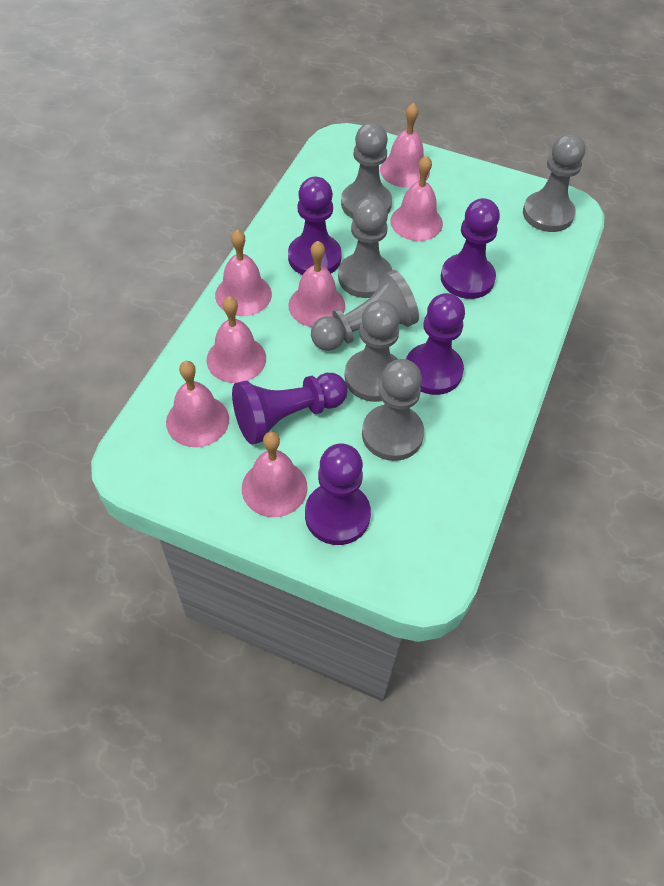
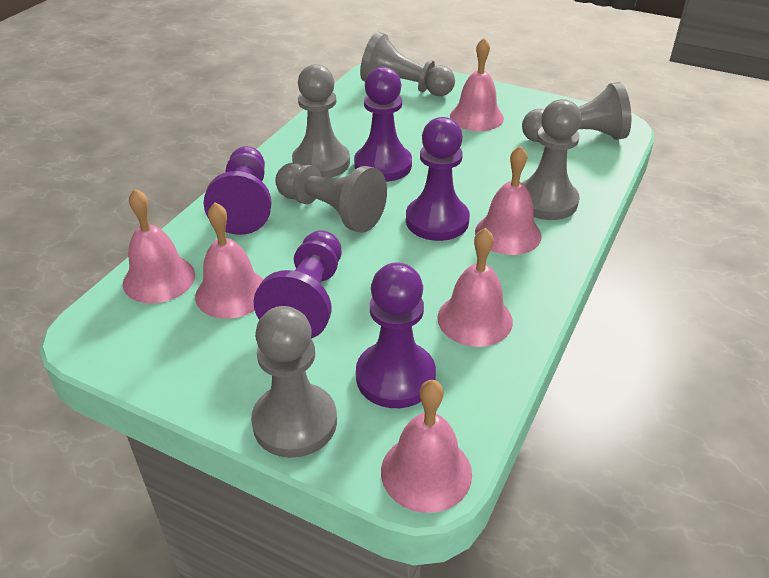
pink bell: 7 -> 6

